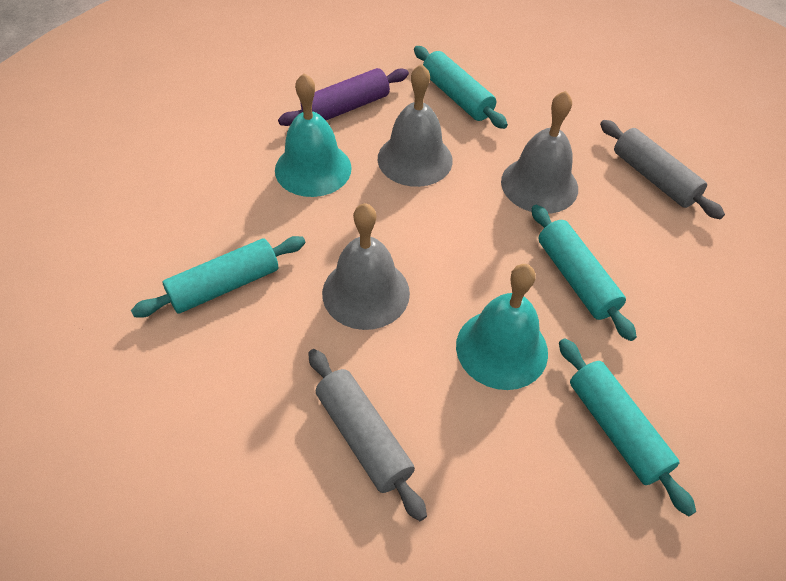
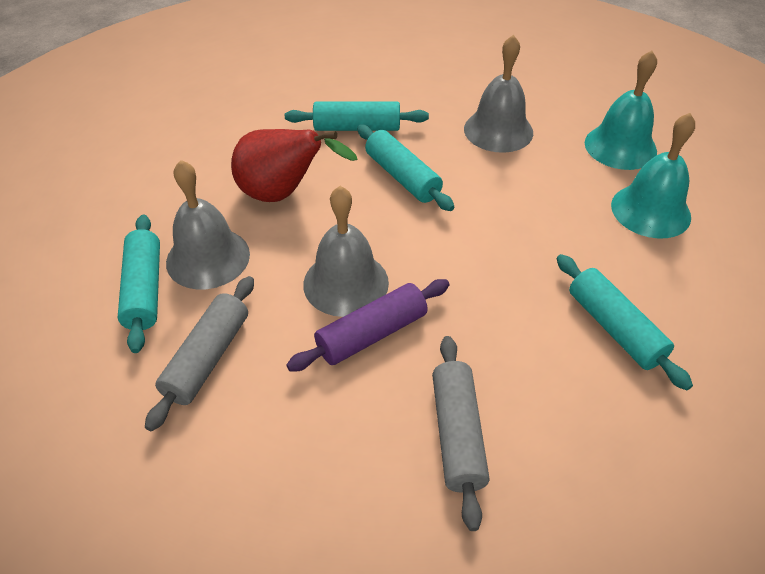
red pear: 0 -> 1

